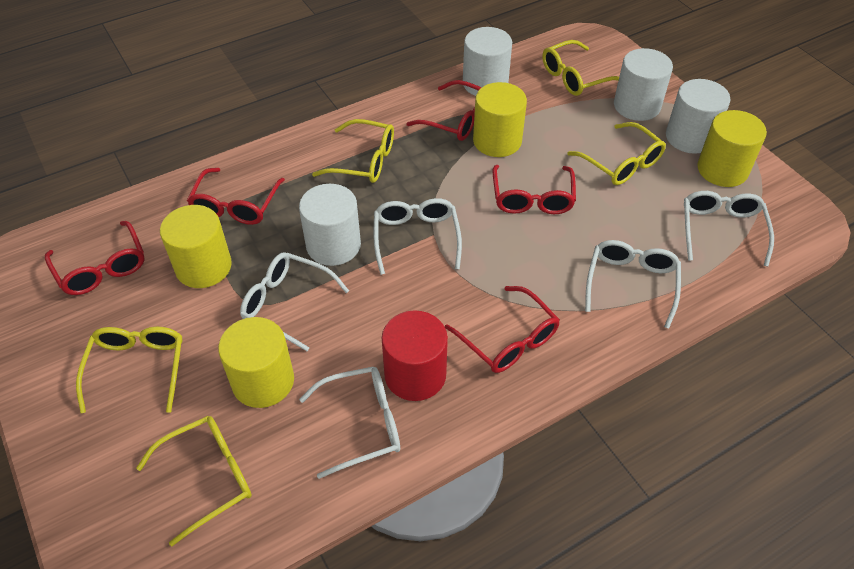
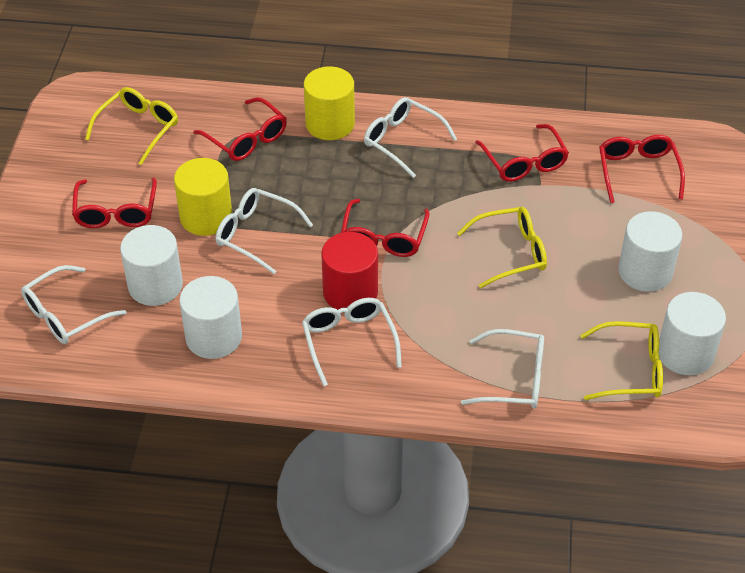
yellow cylinder: 4 -> 2
yellow glasses: 5 -> 3

